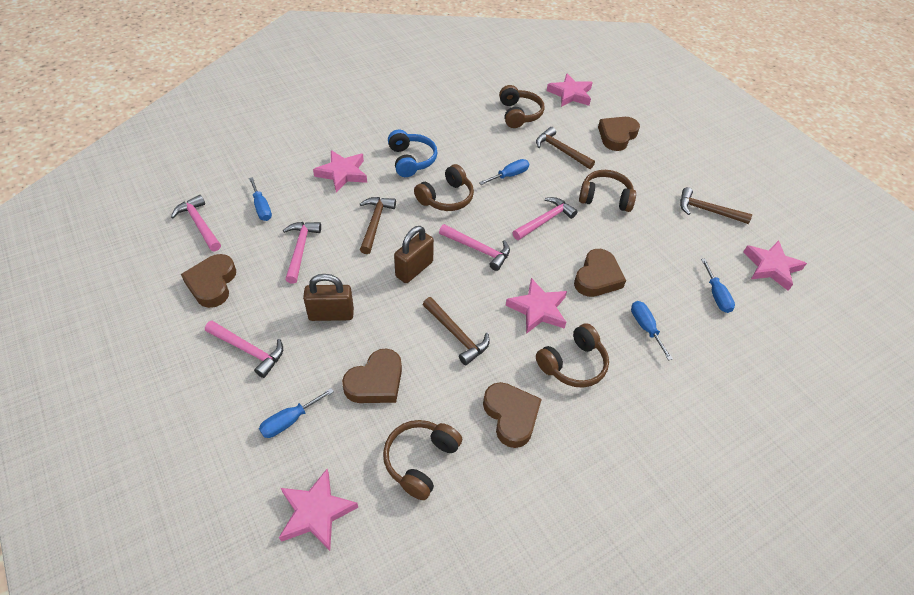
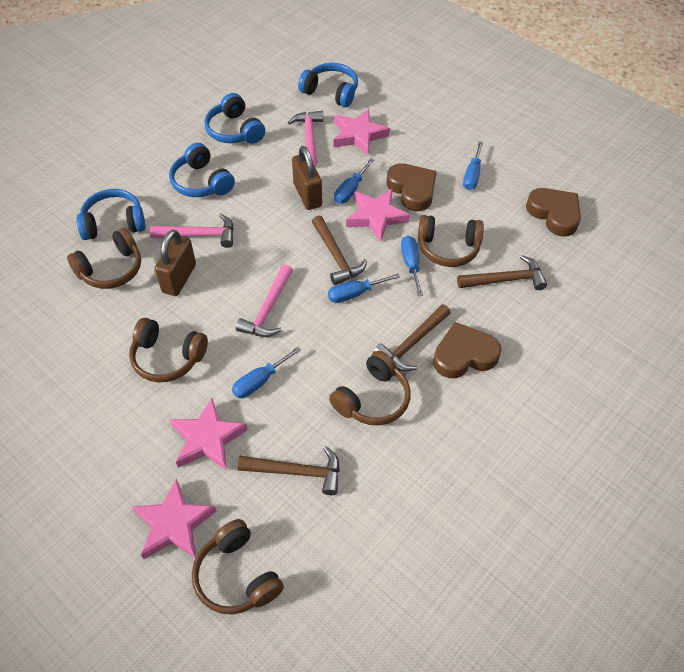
blue headphones: 1 -> 4
brown heart: 5 -> 3
pink hammer: 5 -> 3
pink star: 5 -> 4

